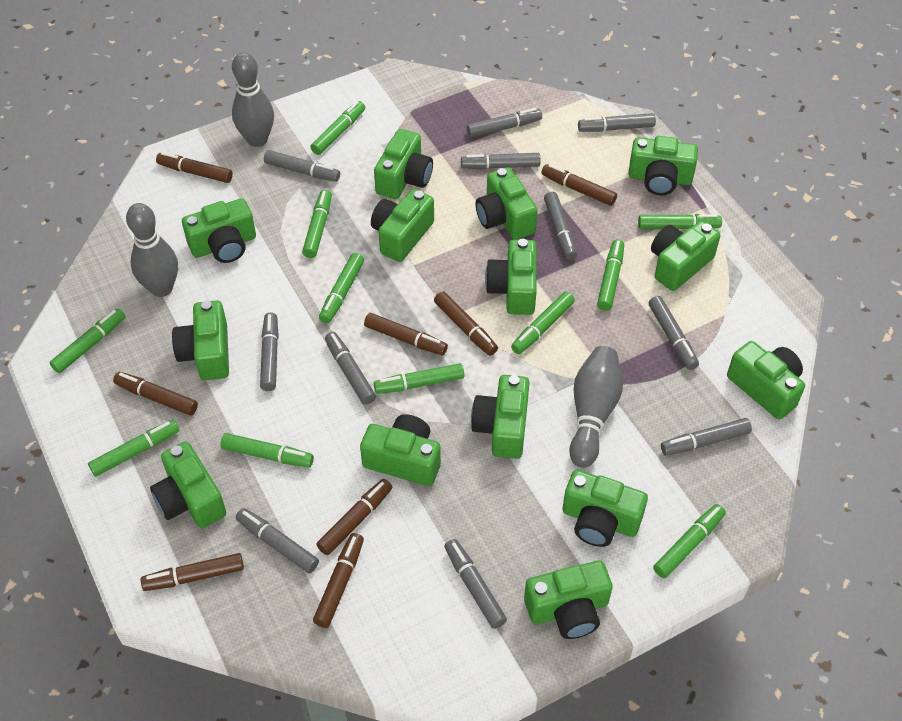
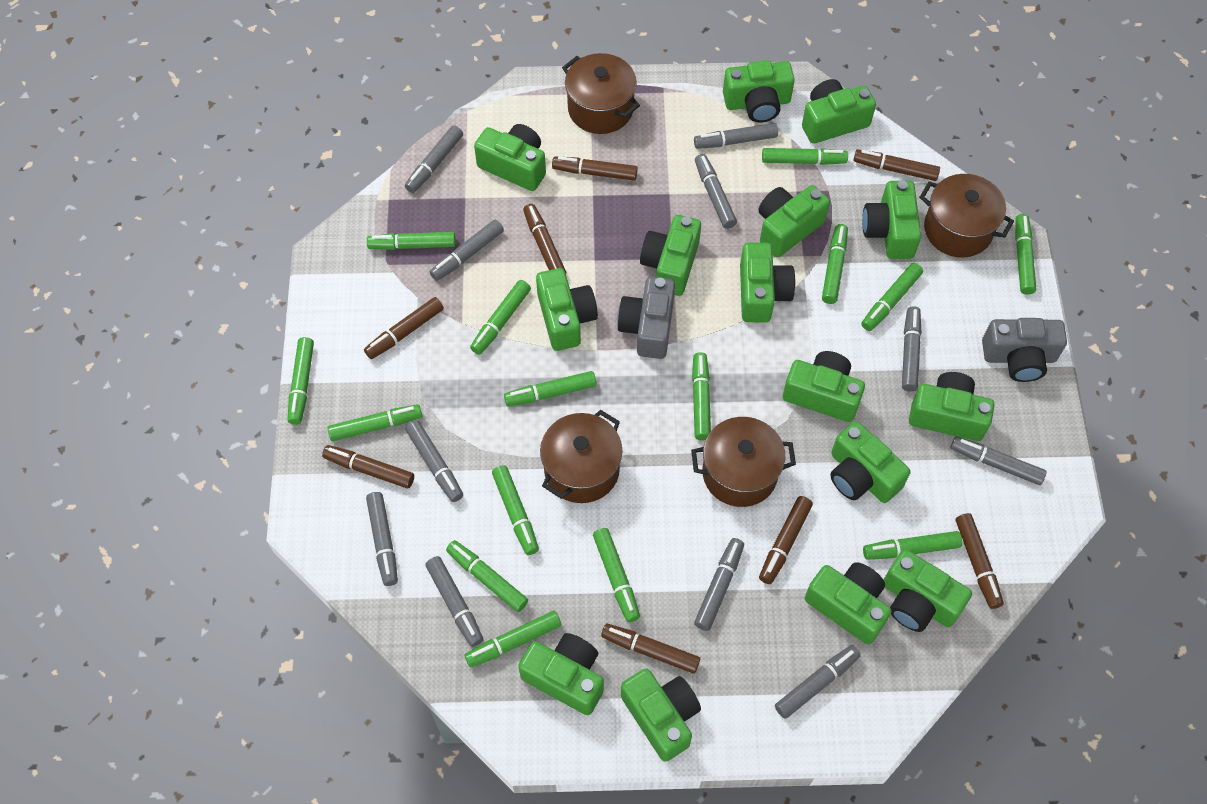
brown pot: 0 -> 4
green camera: 14 -> 15
green marker: 11 -> 15
grey bowling pin: 3 -> 0
grey camera: 0 -> 2

